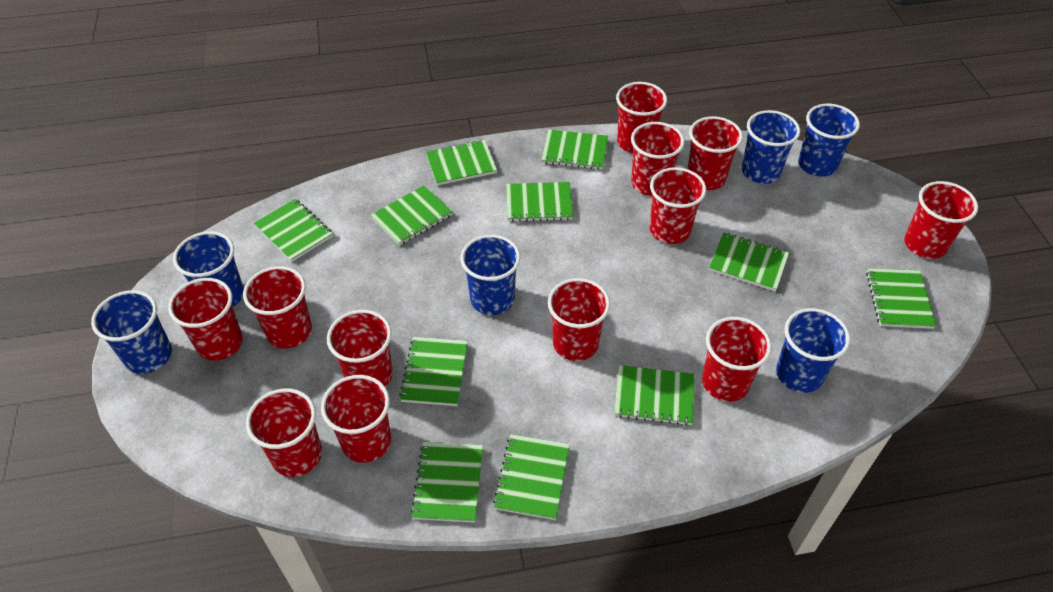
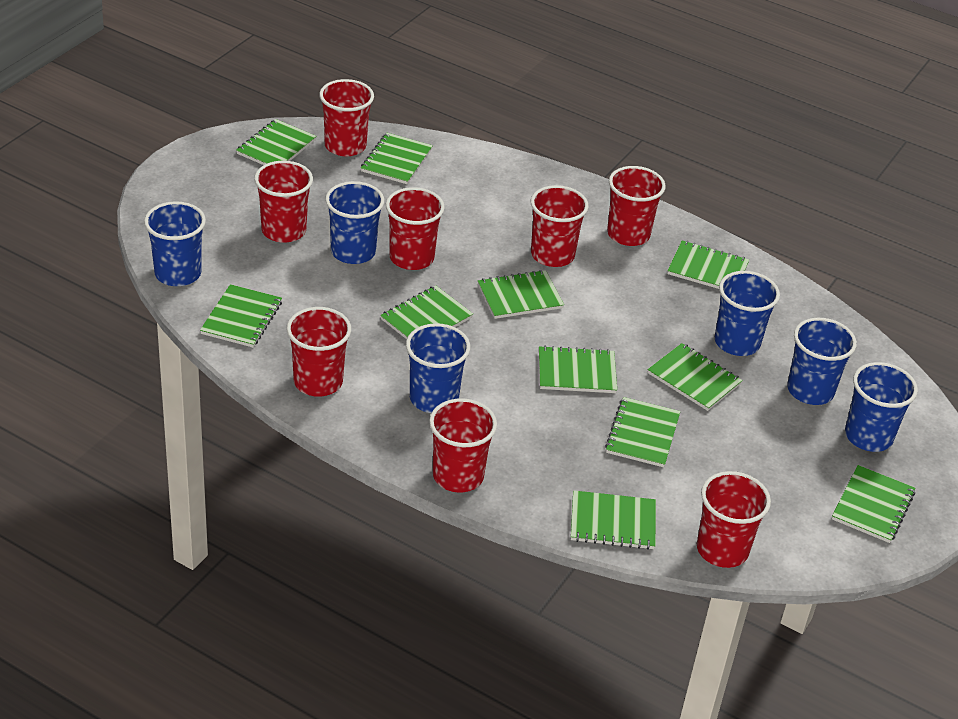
red cup: 12 -> 8

